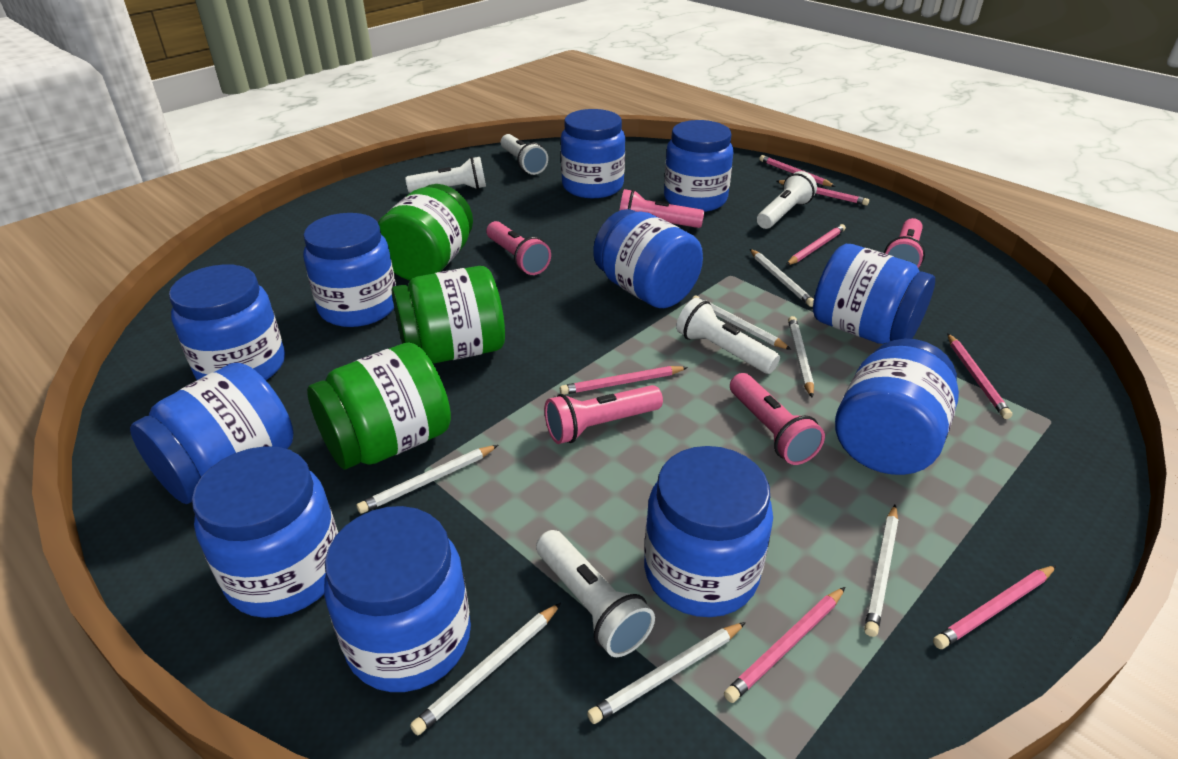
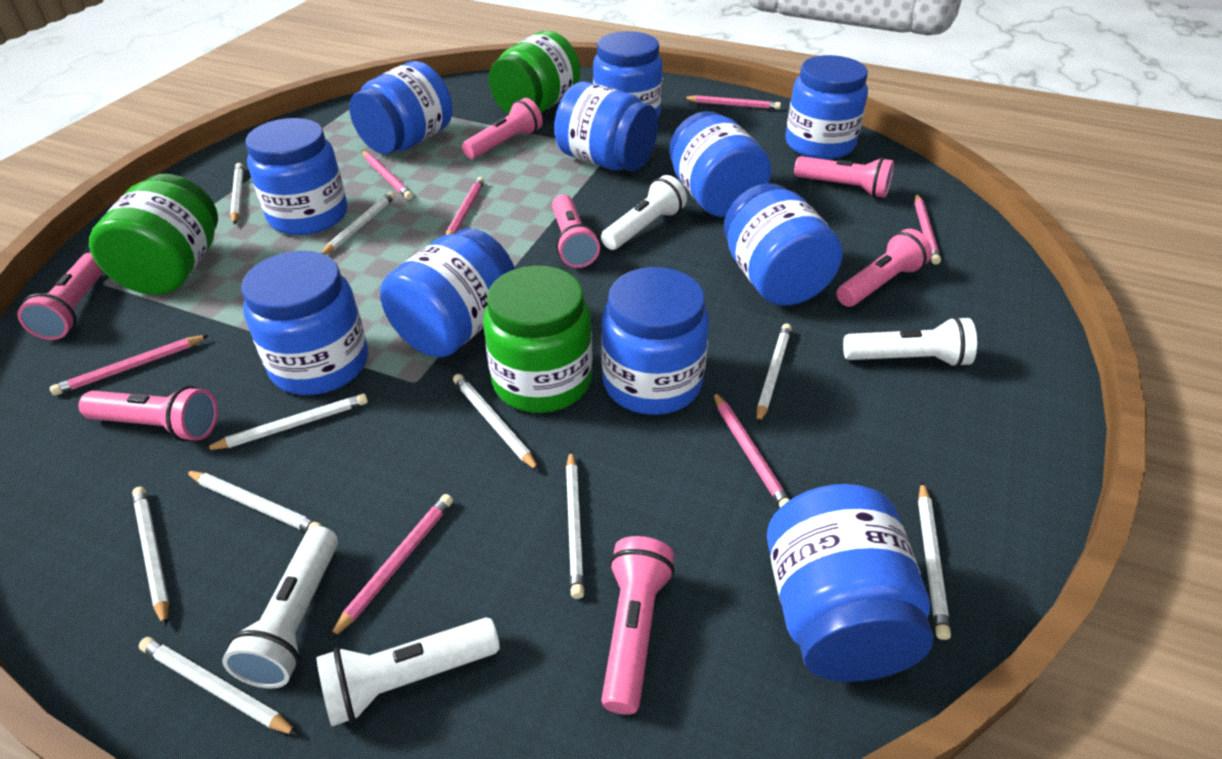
pink flashlight: 5 -> 7
white flashlight: 5 -> 4
white pencil: 7 -> 10

